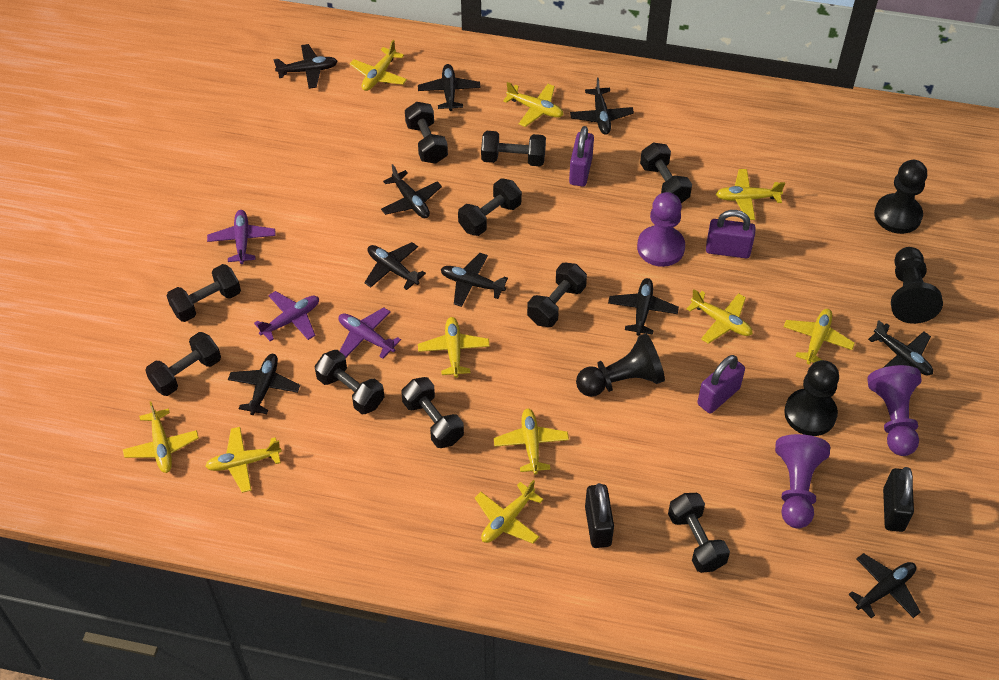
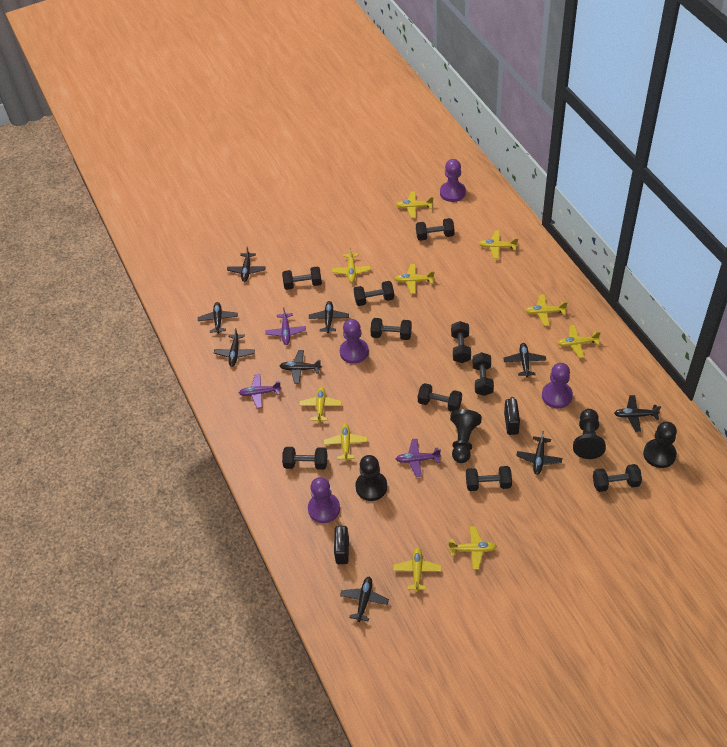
black plane: 10 -> 9
purple padlock: 3 -> 0
purple pawn: 3 -> 4

